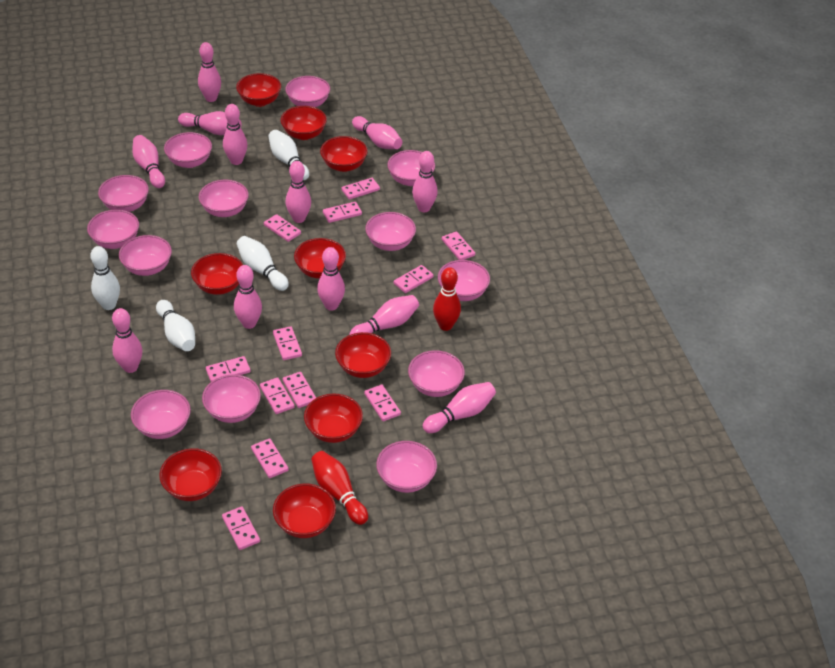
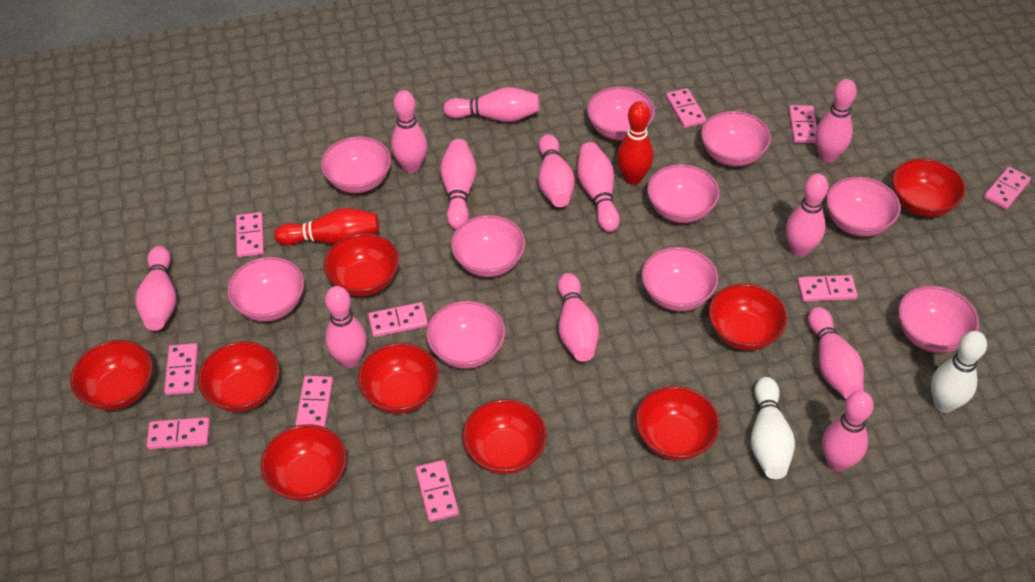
pink bowl: 13 -> 10
pink domino: 12 -> 10
white bowling pin: 4 -> 2

